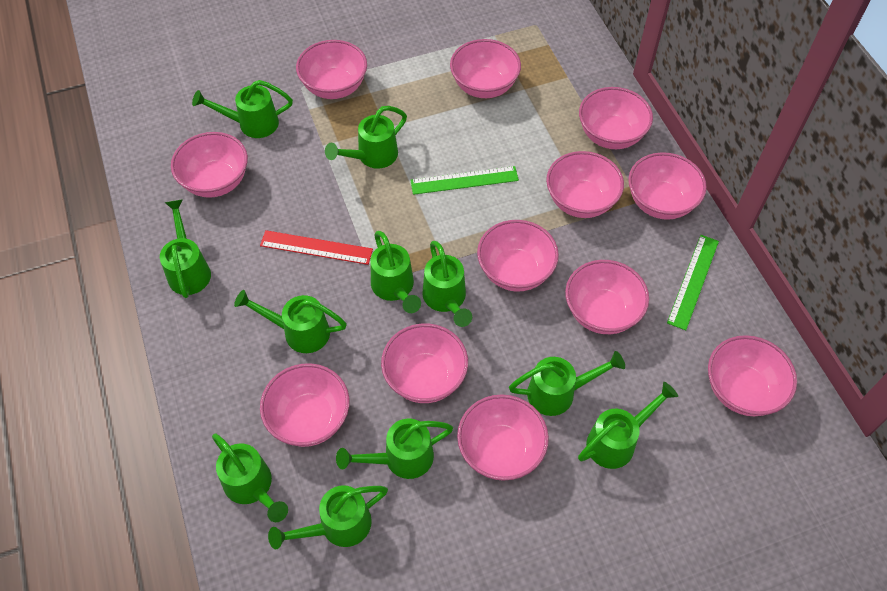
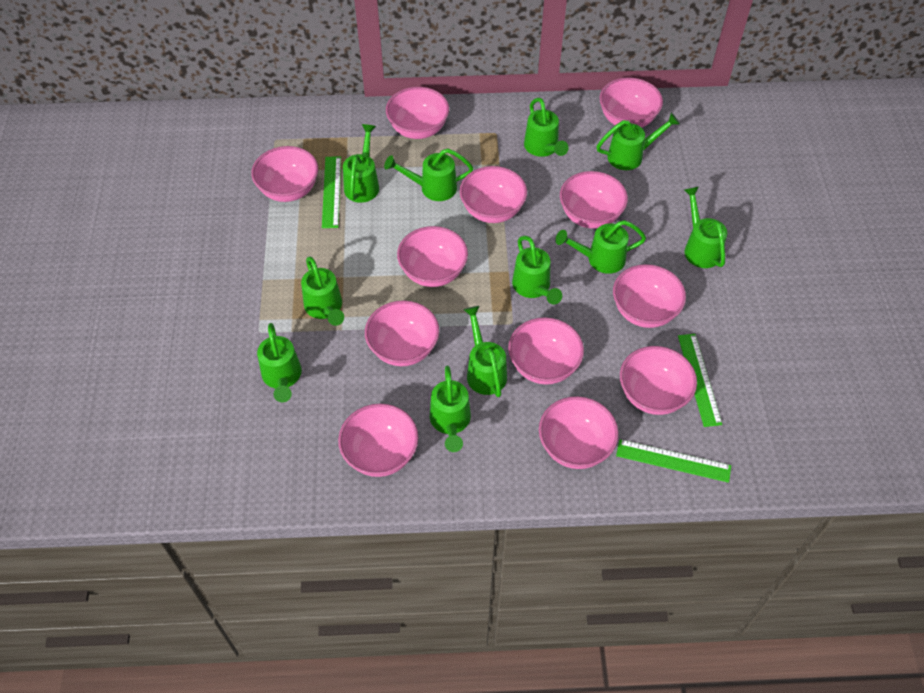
green ruler: 2 -> 3
red ruler: 1 -> 0

